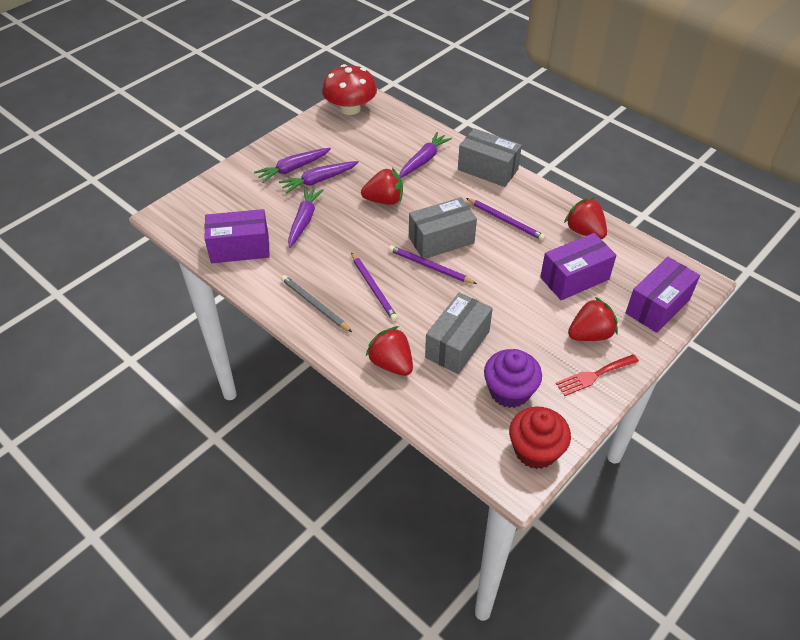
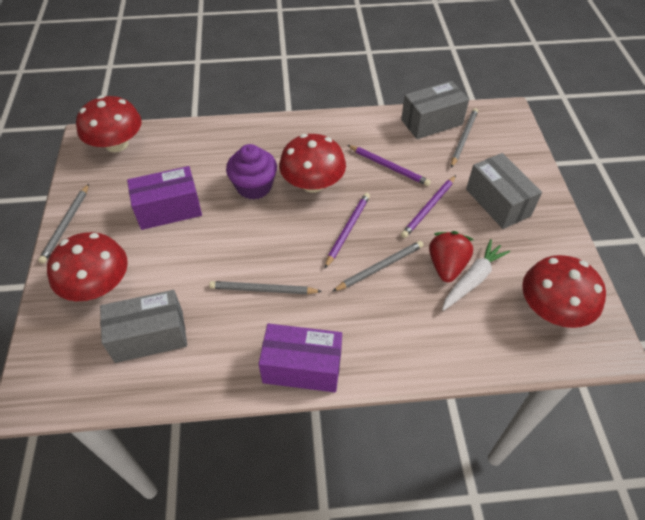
grey pencil: 1 -> 4
purple box: 3 -> 2
purple carrot: 4 -> 0
red cupcake: 1 -> 0
red fork: 1 -> 0
red mushroom: 1 -> 4
red strawberry: 4 -> 1
white carrot: 0 -> 1

